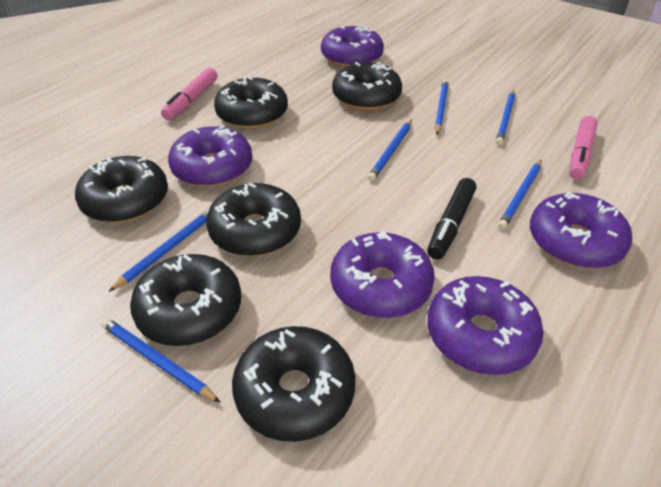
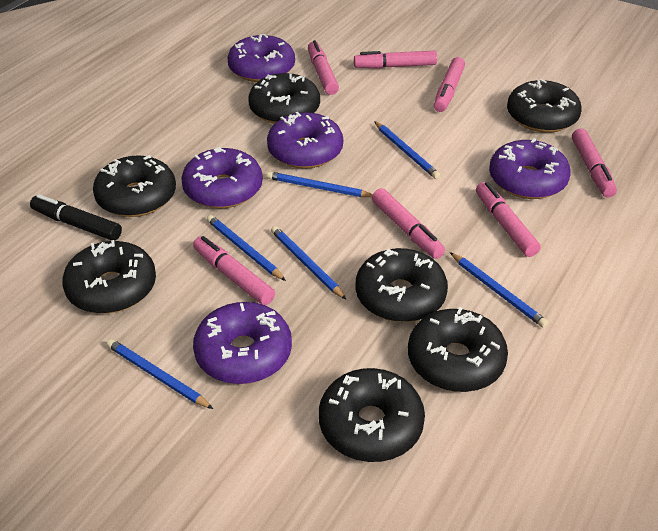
black donut: 6 -> 7
pink marker: 2 -> 7

